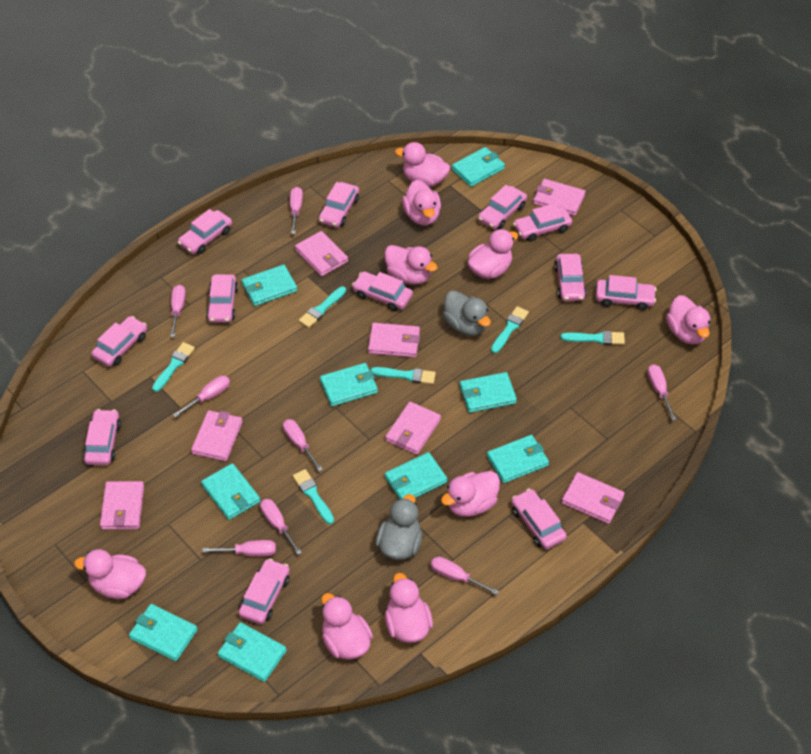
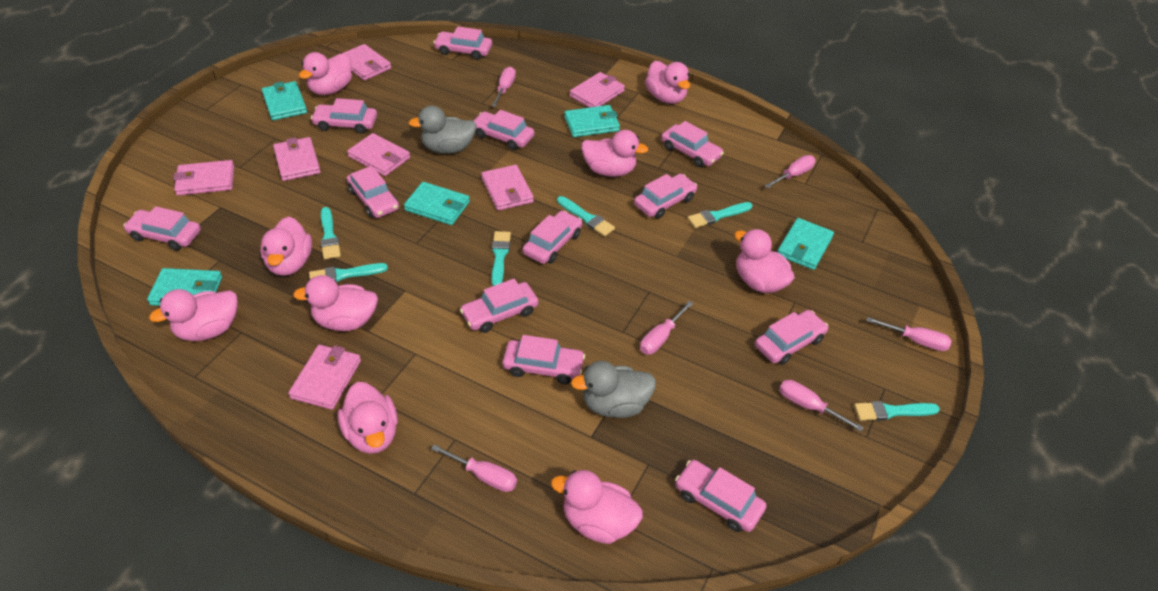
pink screwdriver: 8 -> 6
turquoise wallet: 9 -> 5

